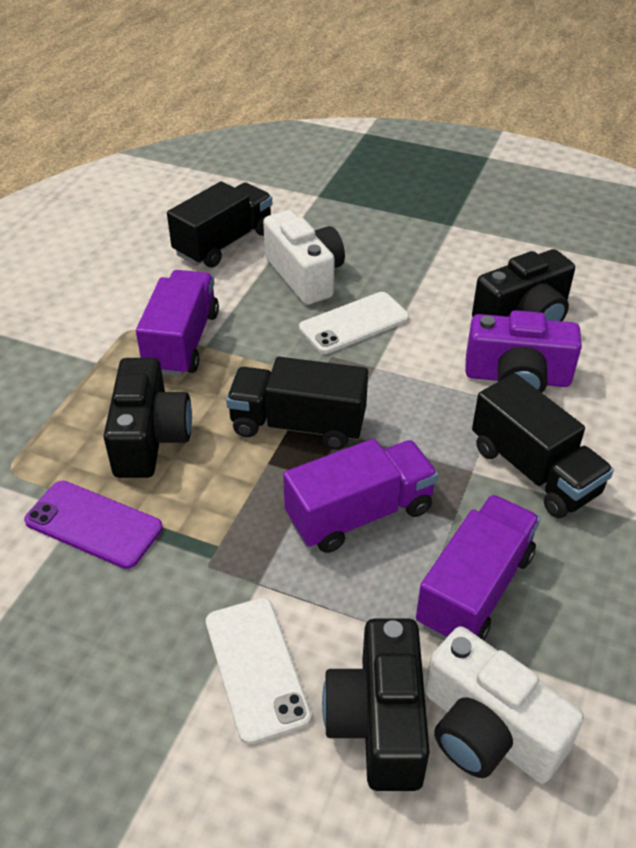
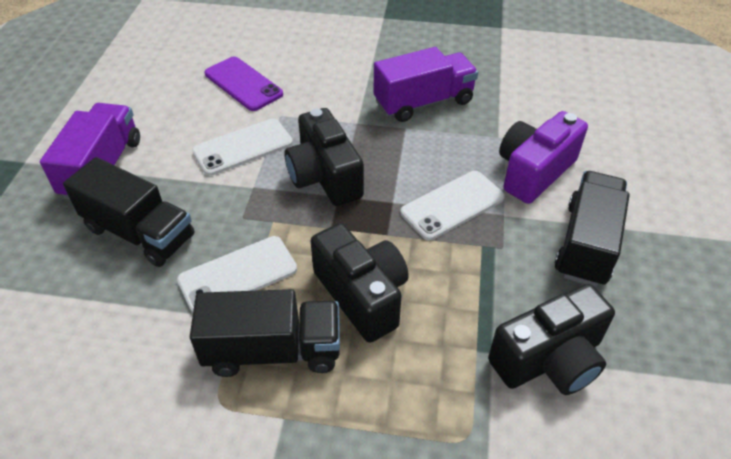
purple truck: 3 -> 2
white camera: 2 -> 0
white phone: 2 -> 3

